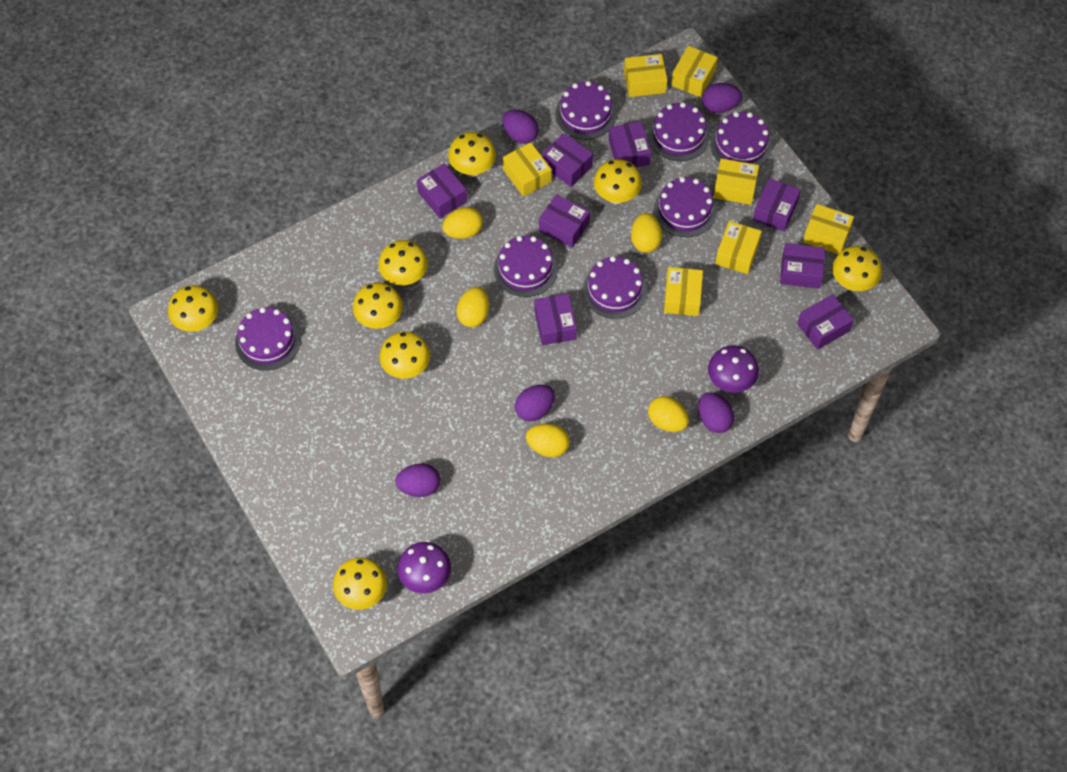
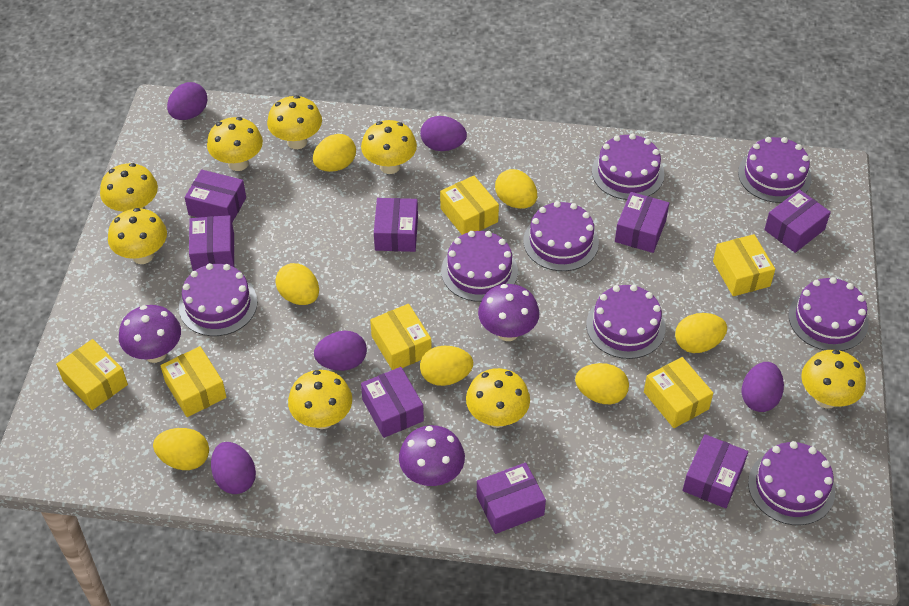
purple cake: 7 -> 8
purple mushroom: 2 -> 3
yellow box: 7 -> 6
yellow egg: 5 -> 7

